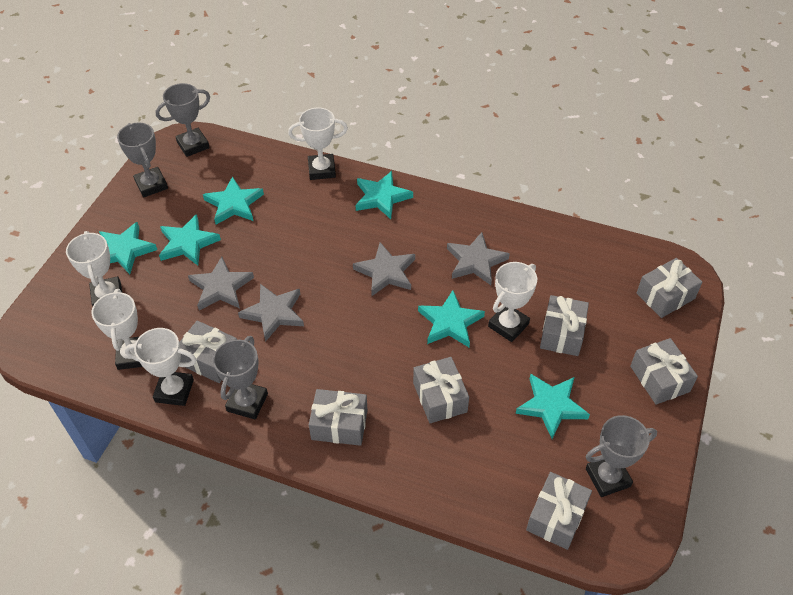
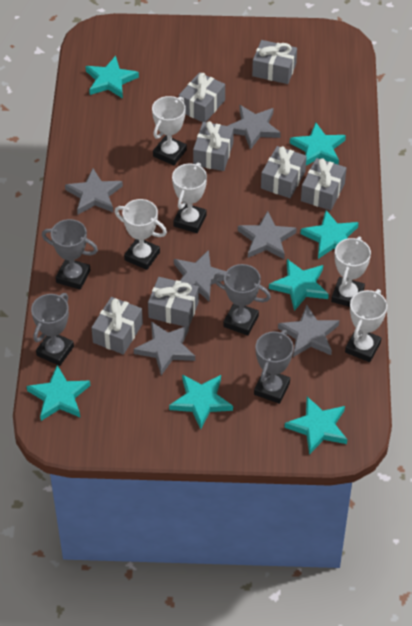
grey star: 4 -> 6
turquoise star: 6 -> 7

